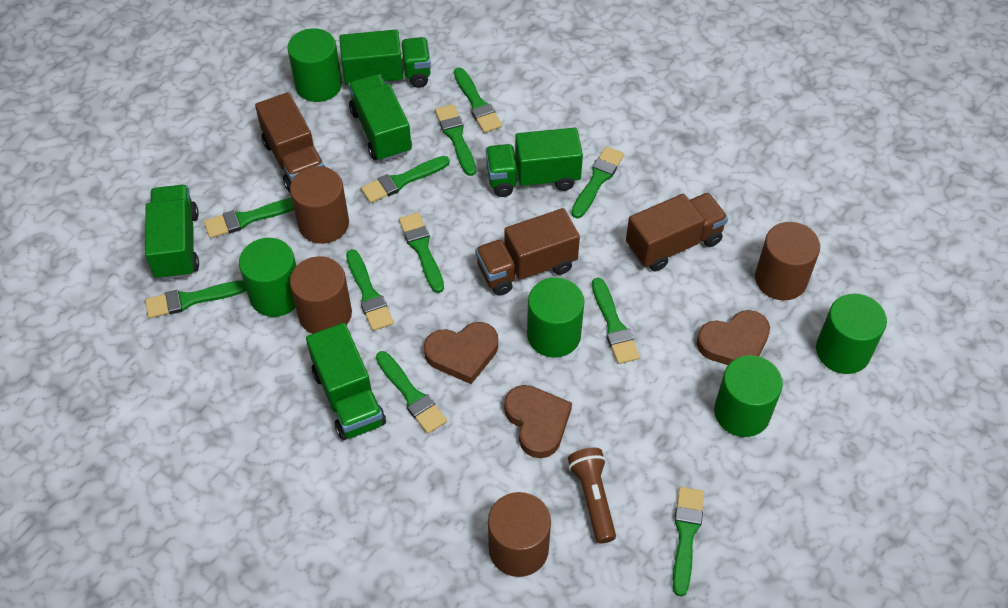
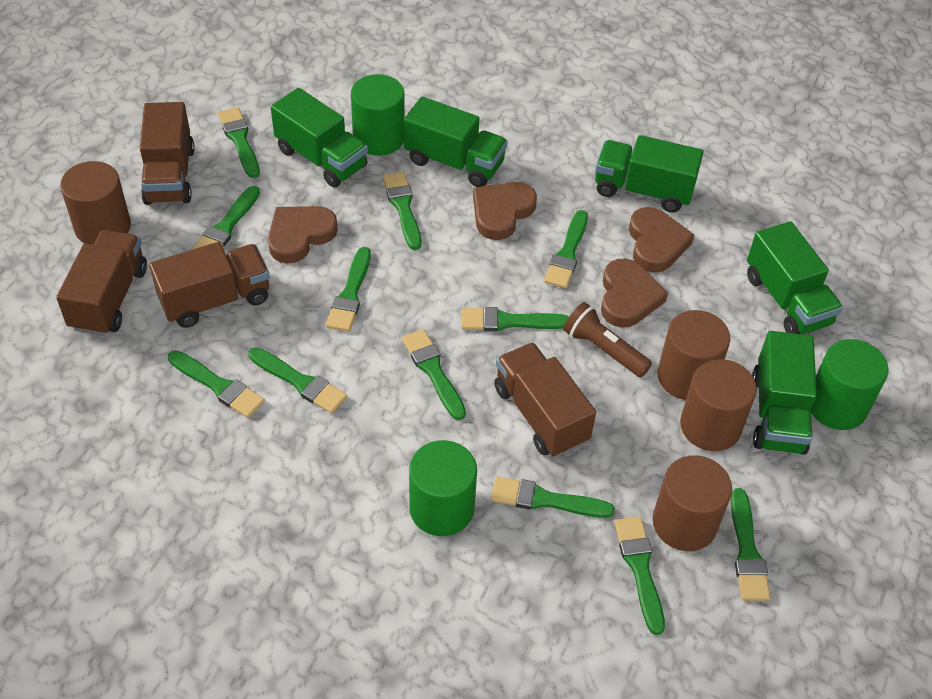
brown heart: 3 -> 4
brown truck: 3 -> 4
green brush: 11 -> 12
green cylinder: 5 -> 3

